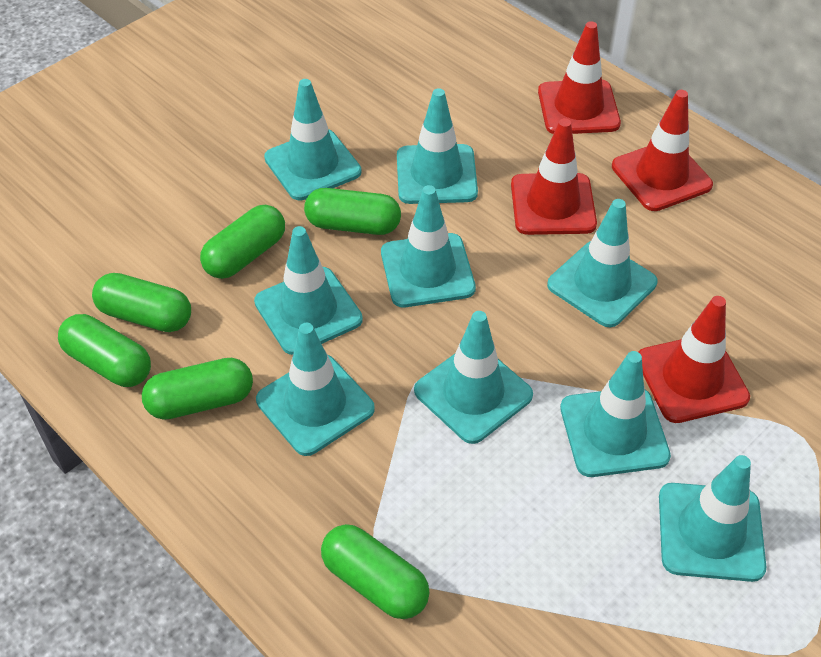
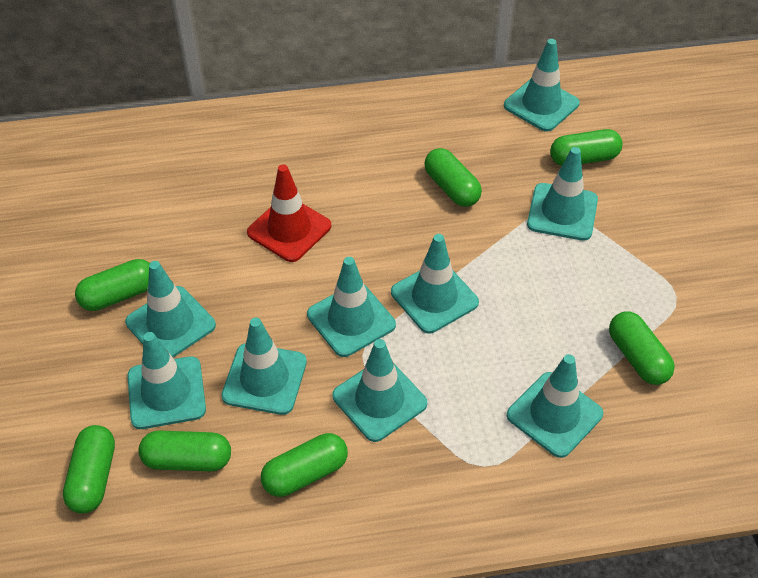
green capsule: 6 -> 7
red traffic cone: 4 -> 1

